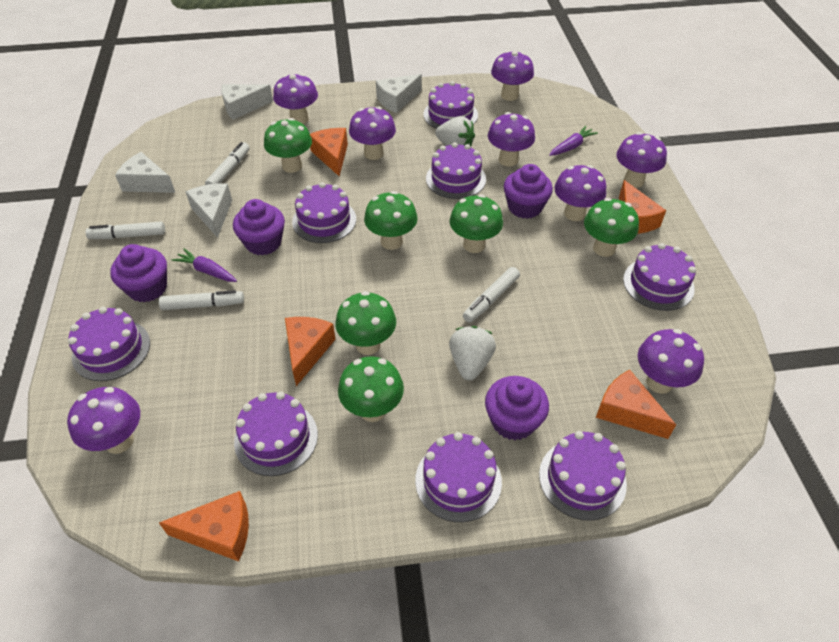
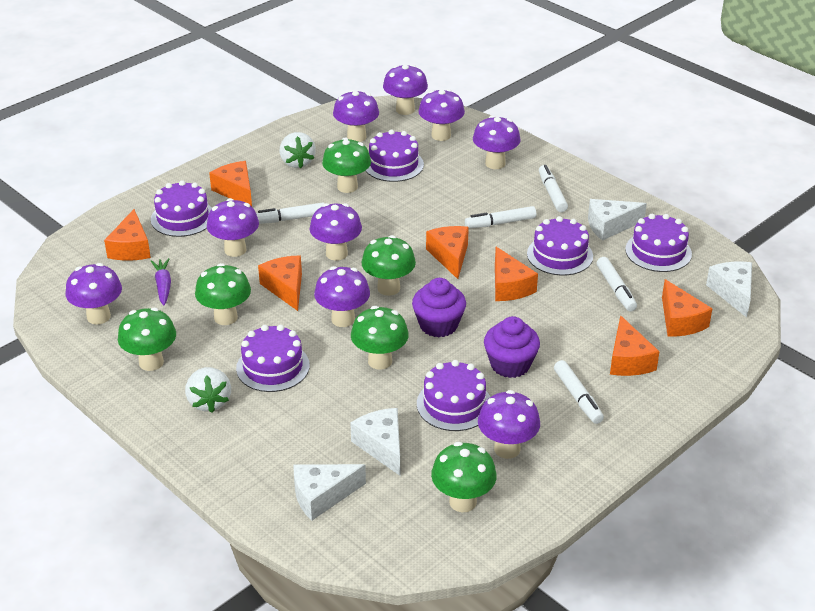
orange cheese: 5 -> 7
purple cake: 8 -> 6
purple carrot: 2 -> 1
purple cupcake: 4 -> 2
purple mushroom: 8 -> 9
white marker: 4 -> 5

